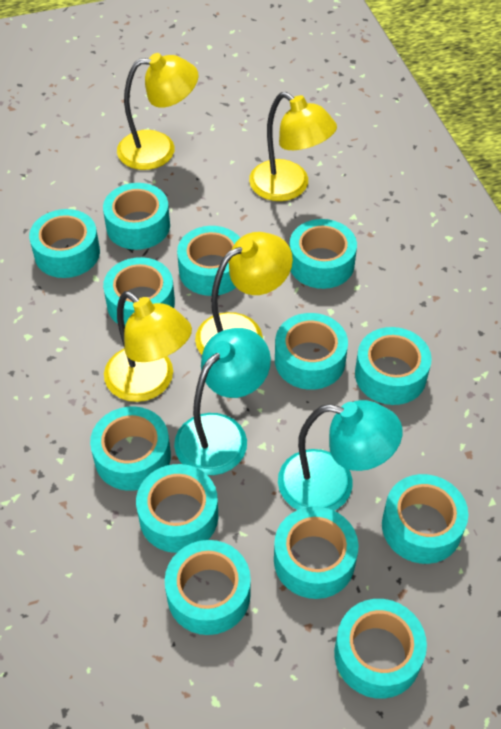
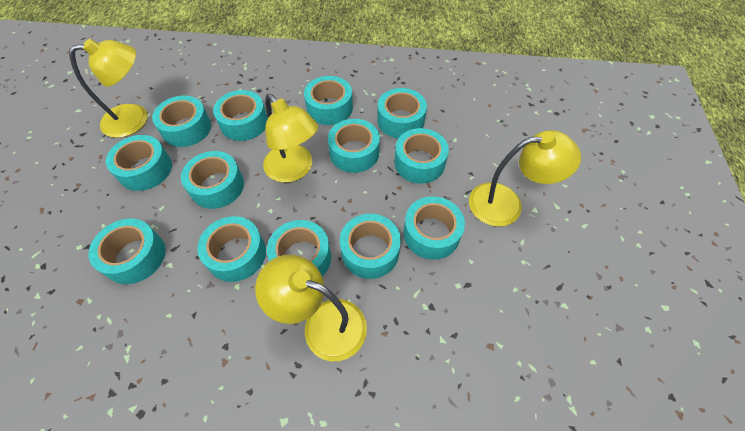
turquoise lamp: 2 -> 0

